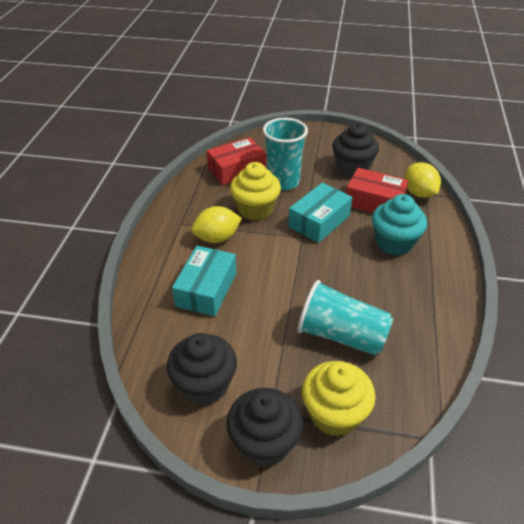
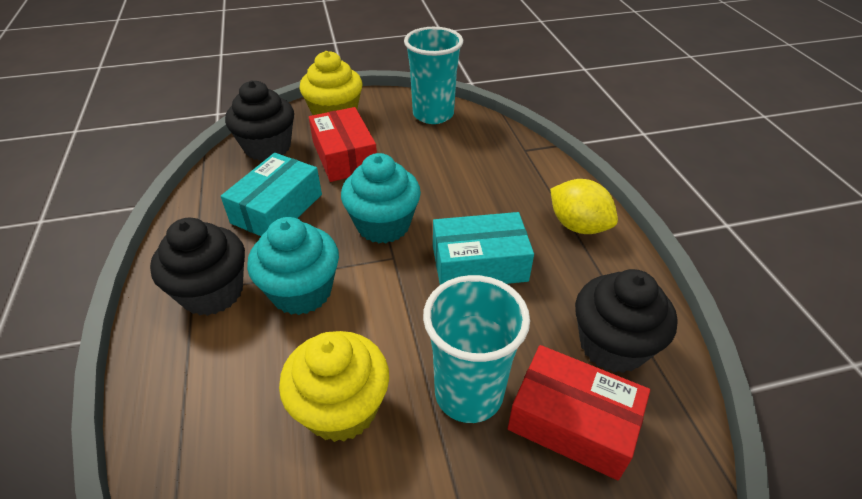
turquoise cupcake: 1 -> 2
yellow lemon: 2 -> 1

